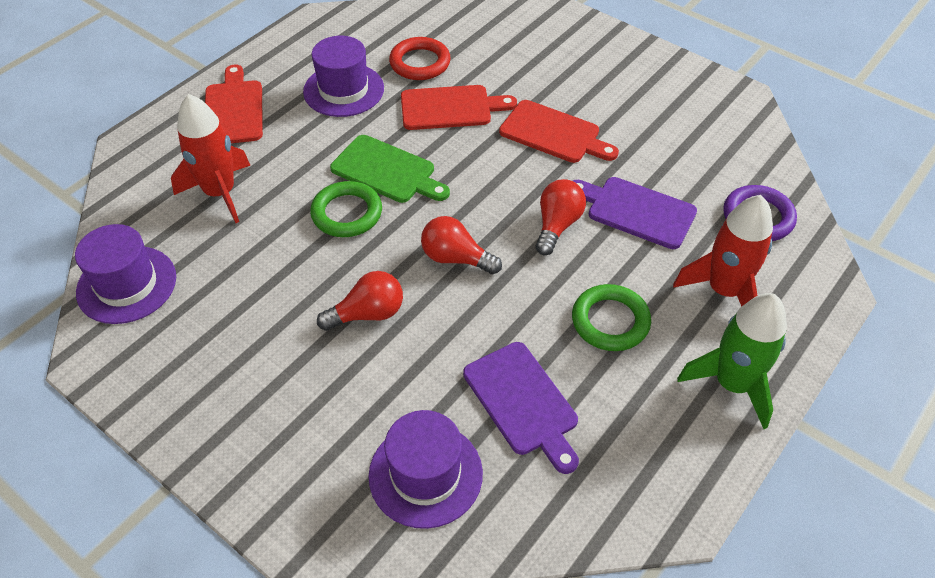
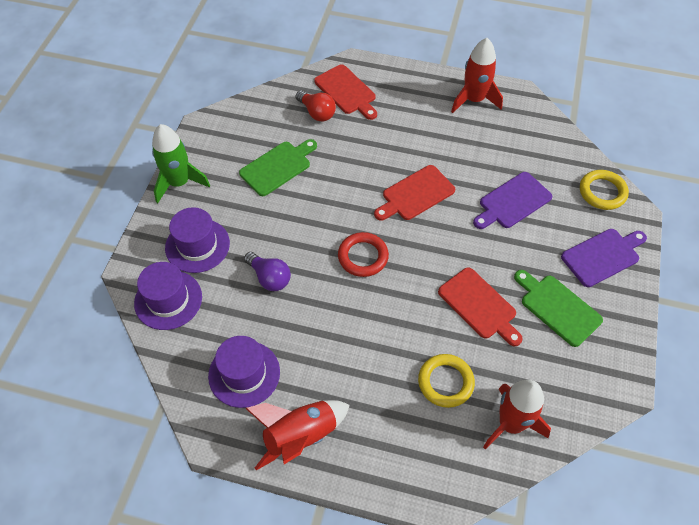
green cutting board: 1 -> 2
green ring: 2 -> 0
purple light bulb: 0 -> 1
purple ring: 1 -> 0
red light bulb: 3 -> 1
red rocket: 2 -> 3
yellow ring: 0 -> 2

